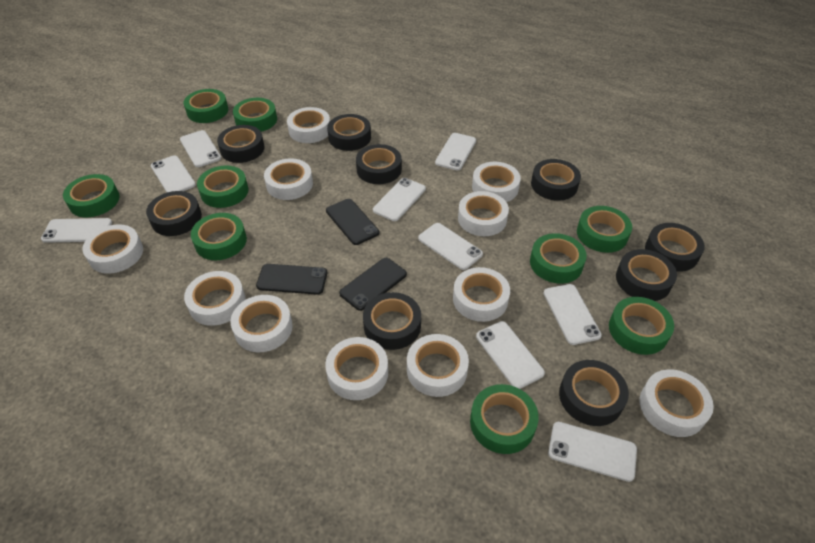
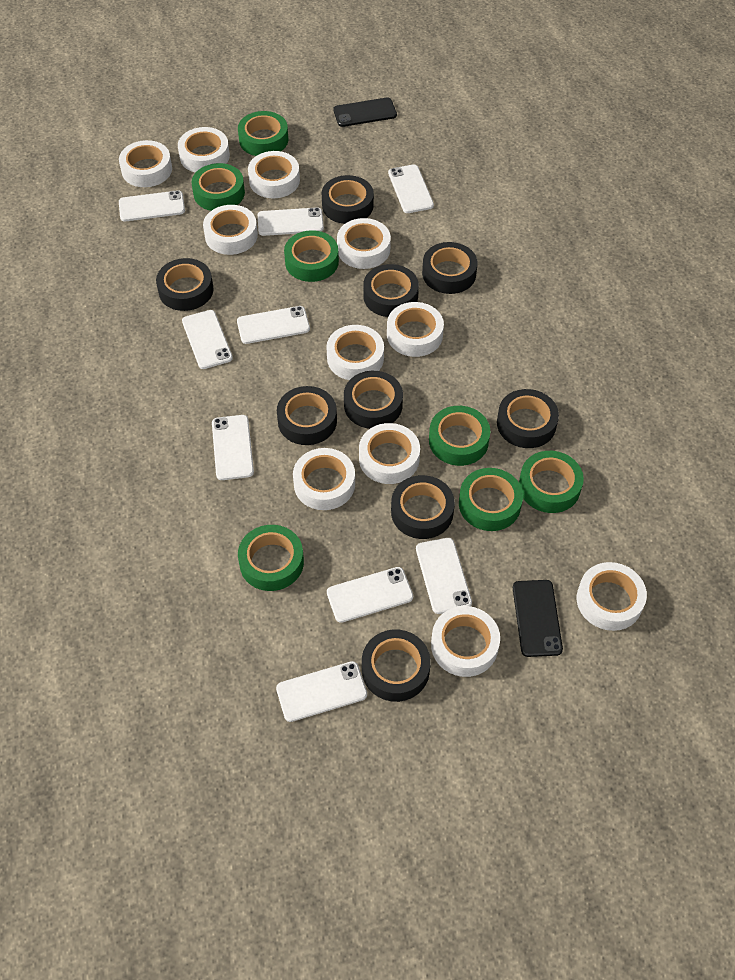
black phone: 3 -> 2
green tape: 9 -> 7

